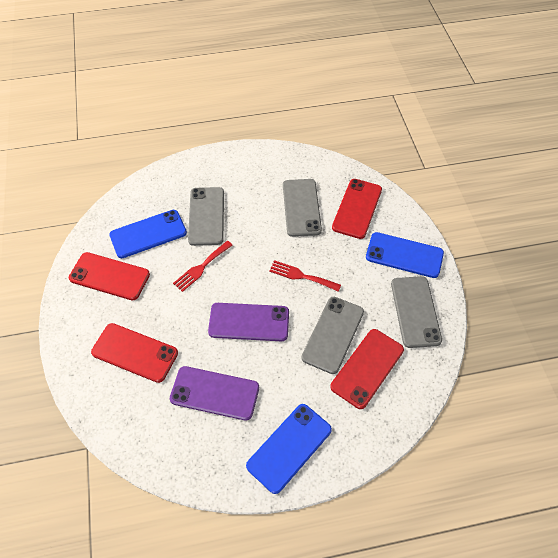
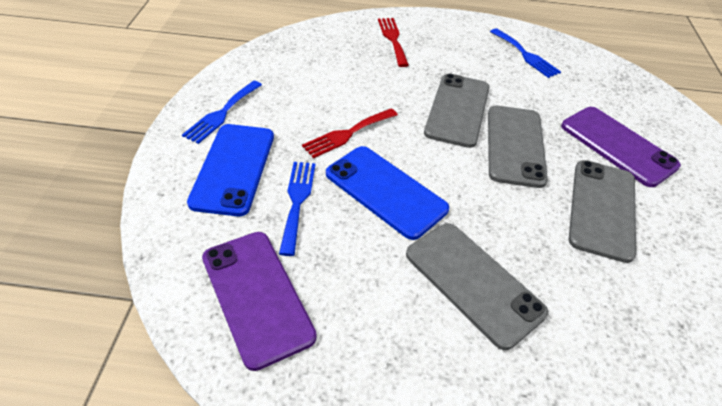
blue fork: 0 -> 3
blue phone: 3 -> 2
red phone: 4 -> 0

